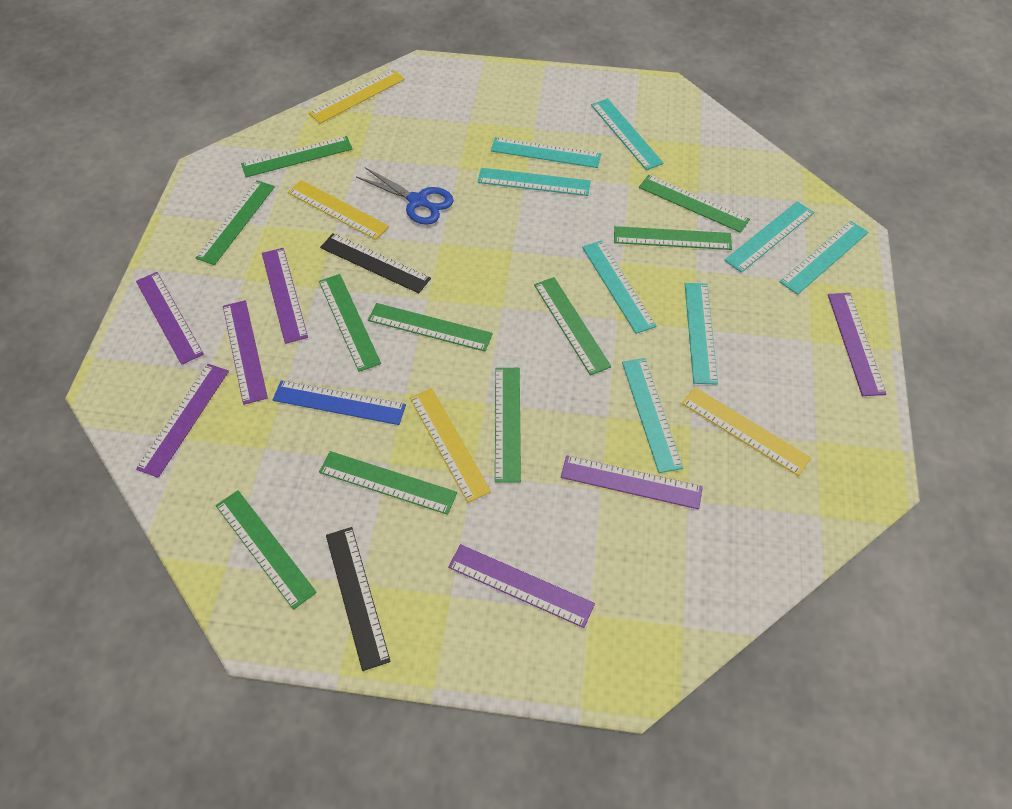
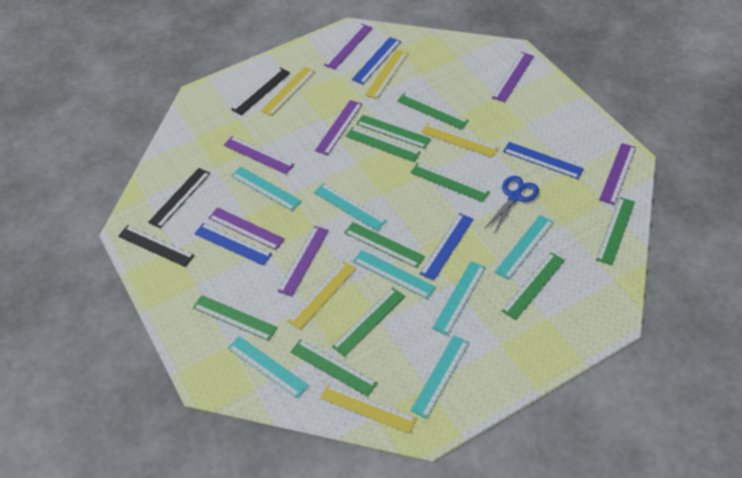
black ruler: 2 -> 3
blue ruler: 1 -> 4
turquoise ruler: 8 -> 7
yellow ruler: 4 -> 5

